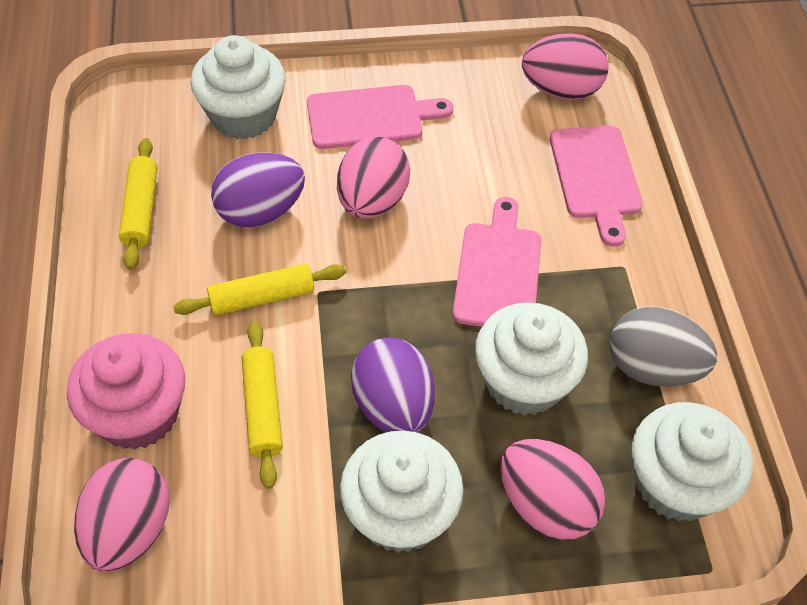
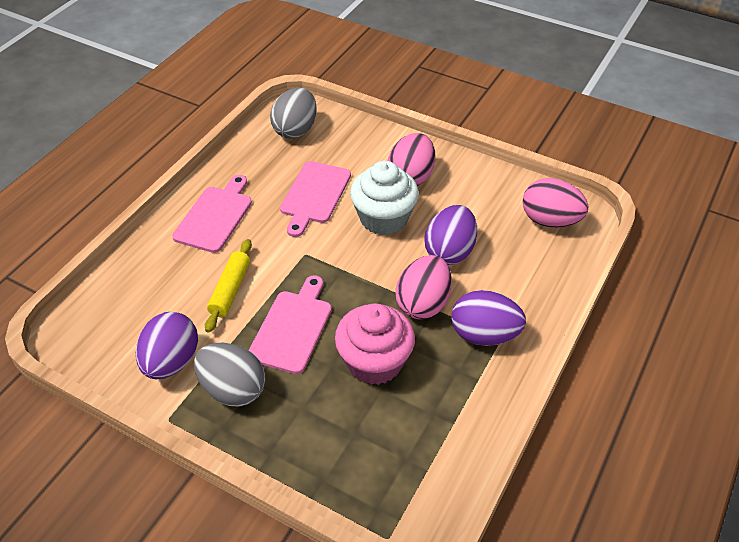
grey egg: 1 -> 2
pink egg: 4 -> 3
purple egg: 2 -> 3
white cupcake: 4 -> 1
yellow rolling pin: 3 -> 1

